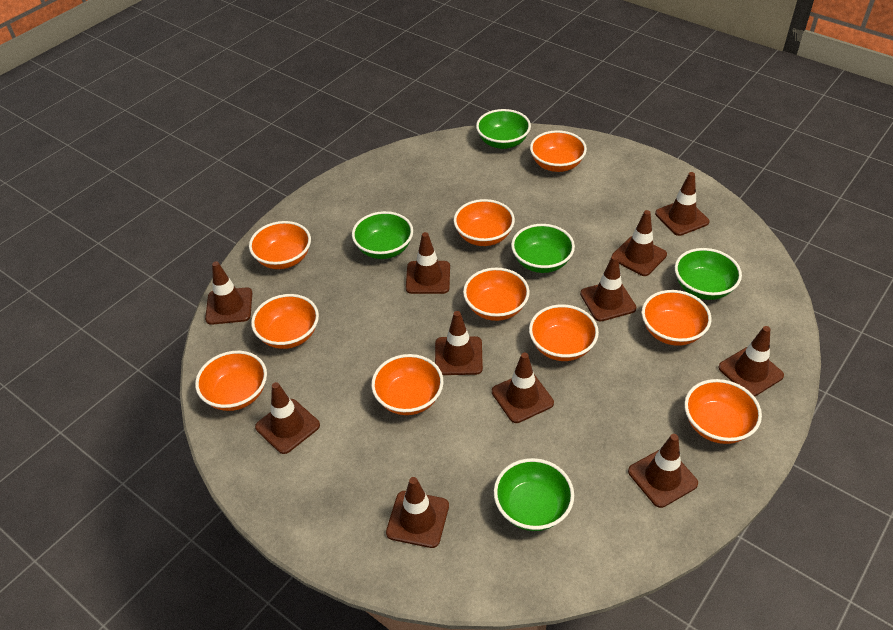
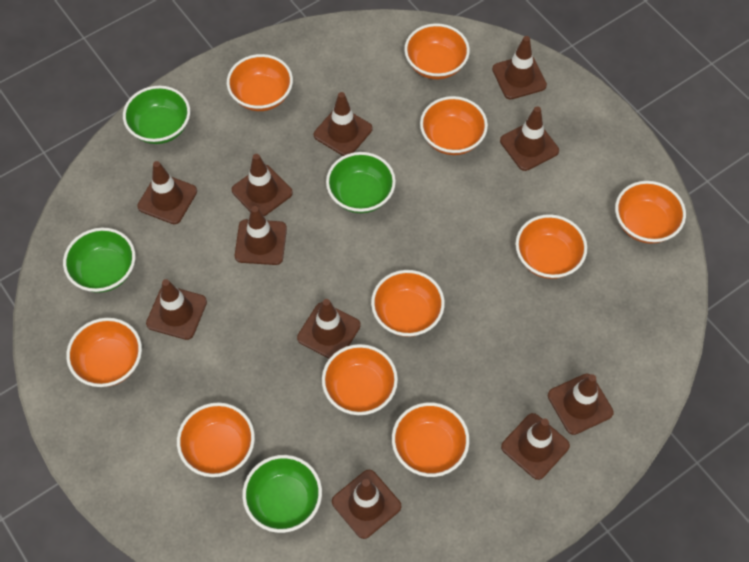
green bowl: 5 -> 4

